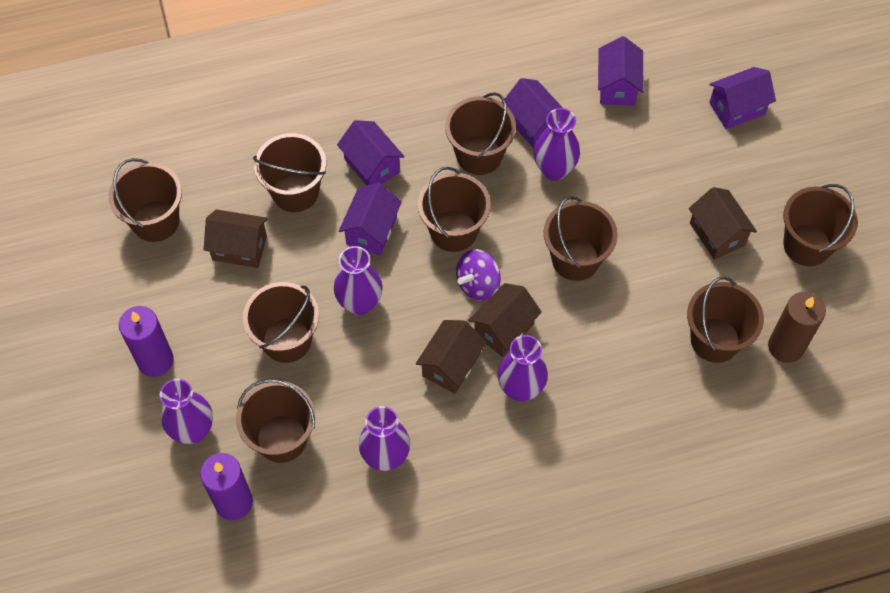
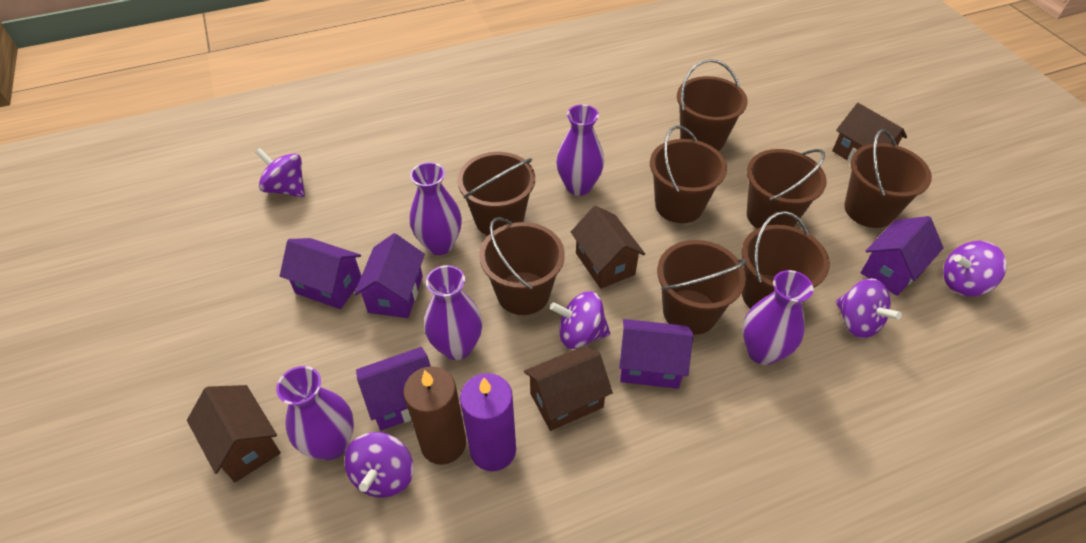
brown bucket: 9 -> 8
purple candle: 2 -> 1
purple spinning top: 1 -> 5

